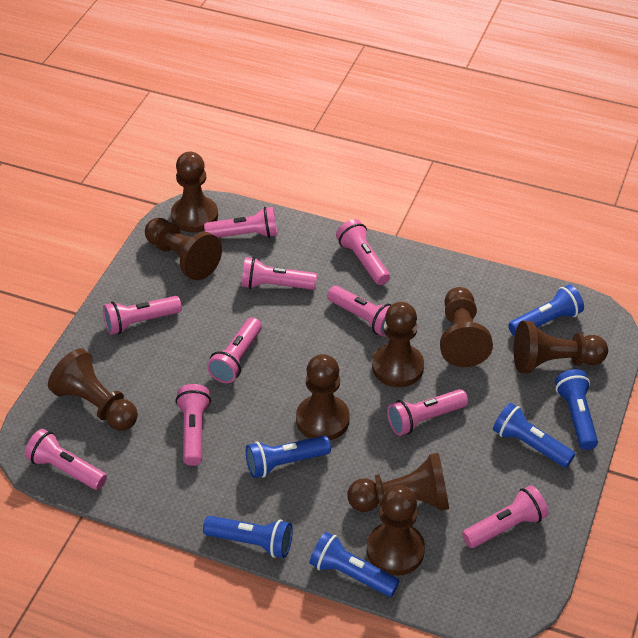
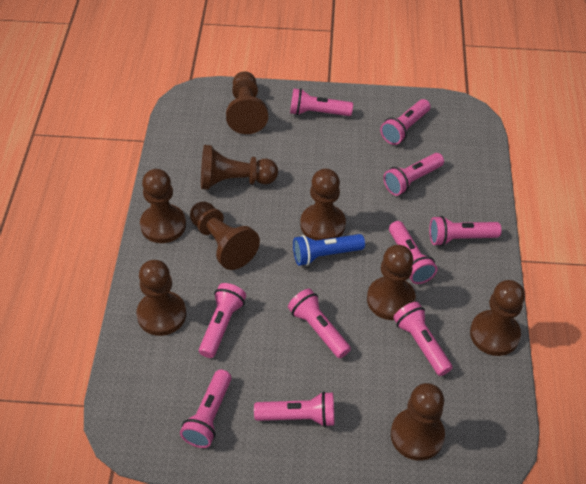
blue flashlight: 6 -> 1

